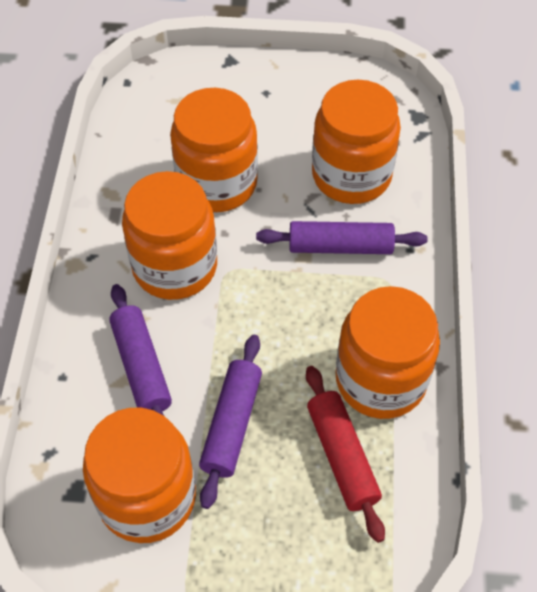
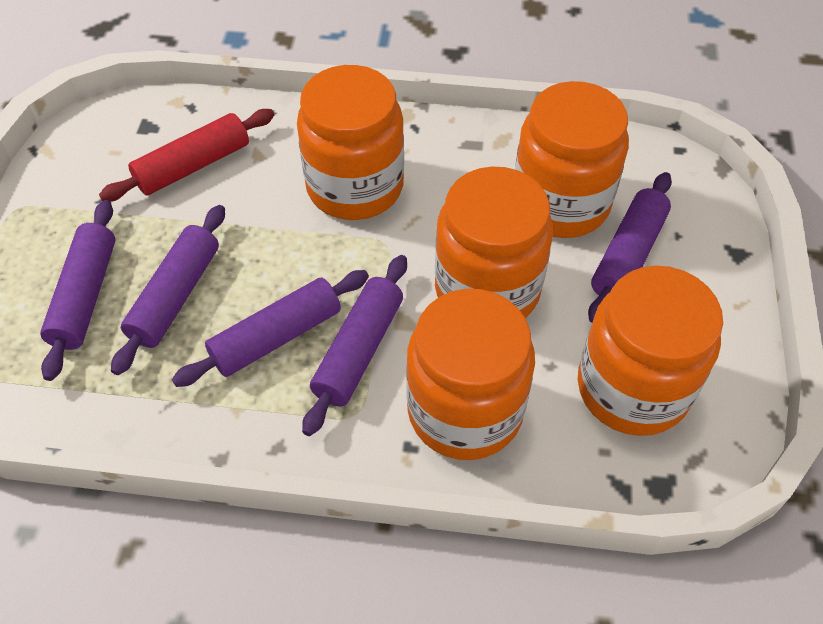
purple rolling pin: 3 -> 5

